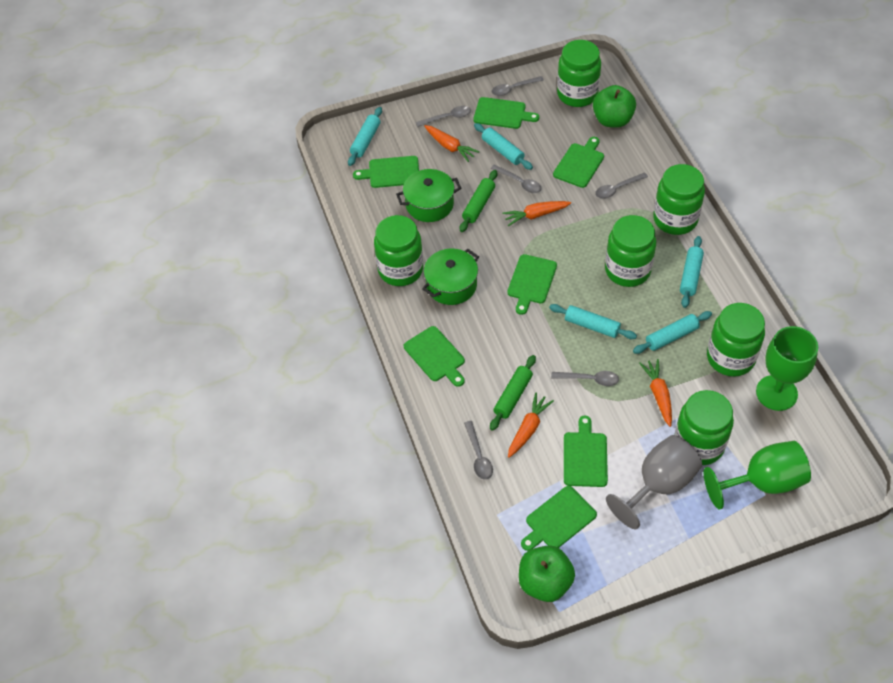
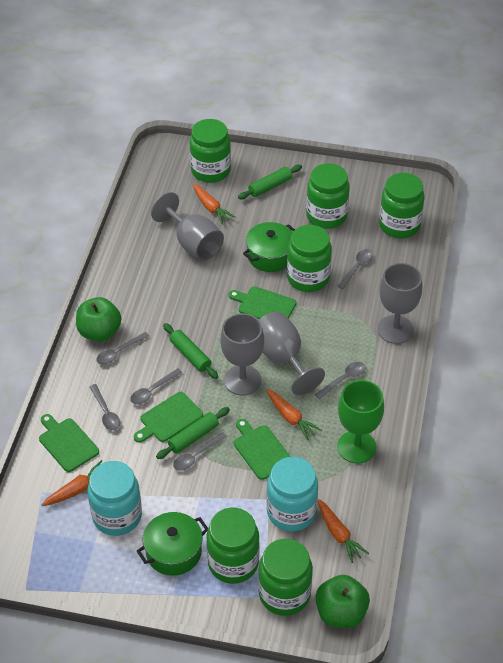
green cutting board: 7 -> 4
green goblet: 2 -> 1
green rolling pin: 2 -> 3
grey goblet: 1 -> 4
turquoise jar: 0 -> 2
turquoise rolling pin: 5 -> 0

